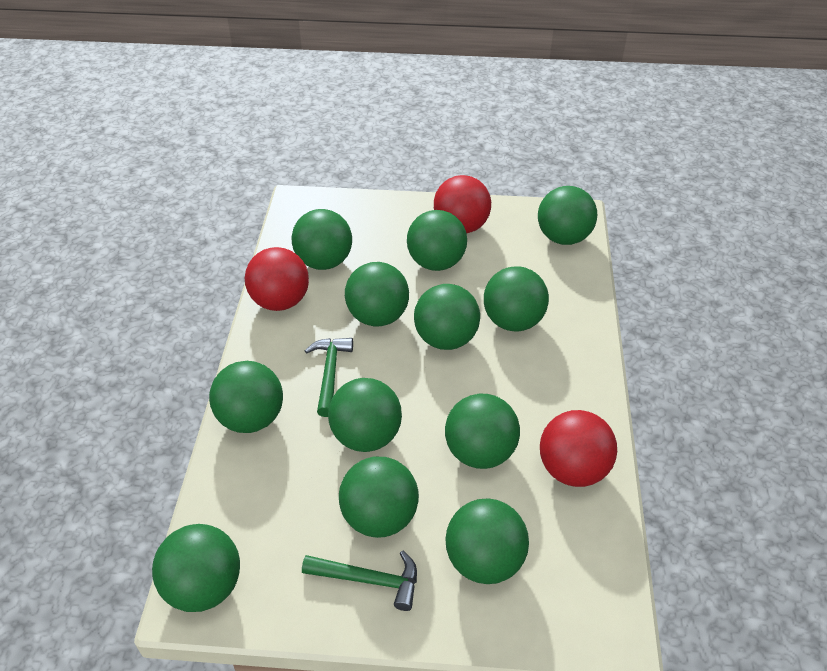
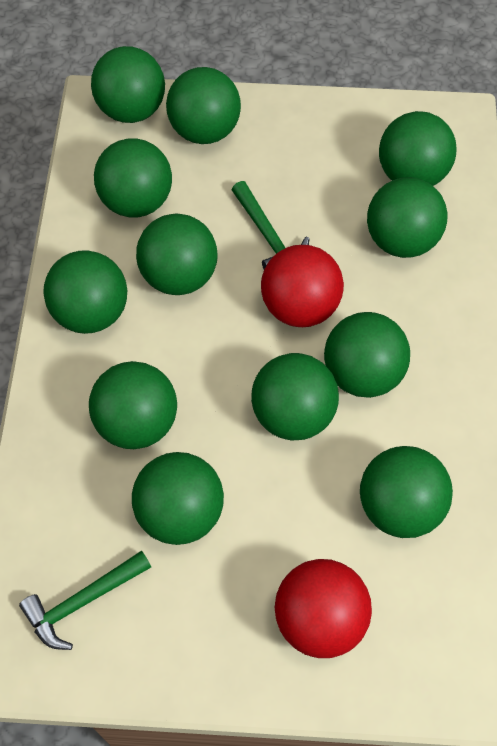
red ball: 3 -> 2

